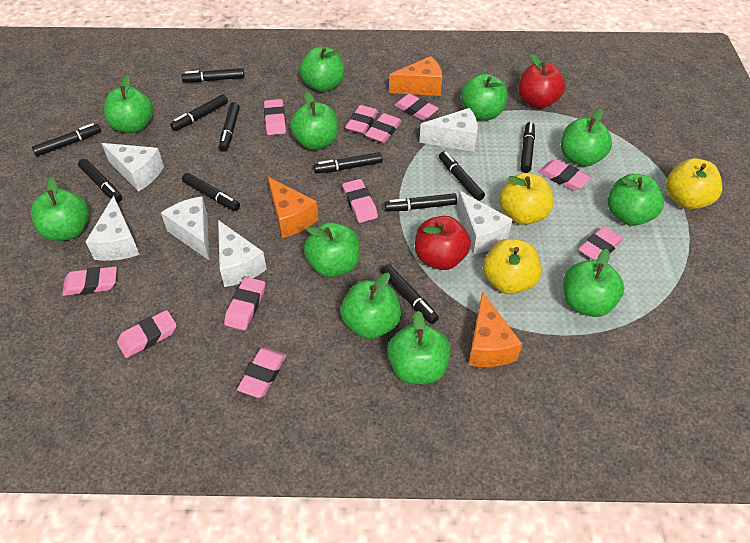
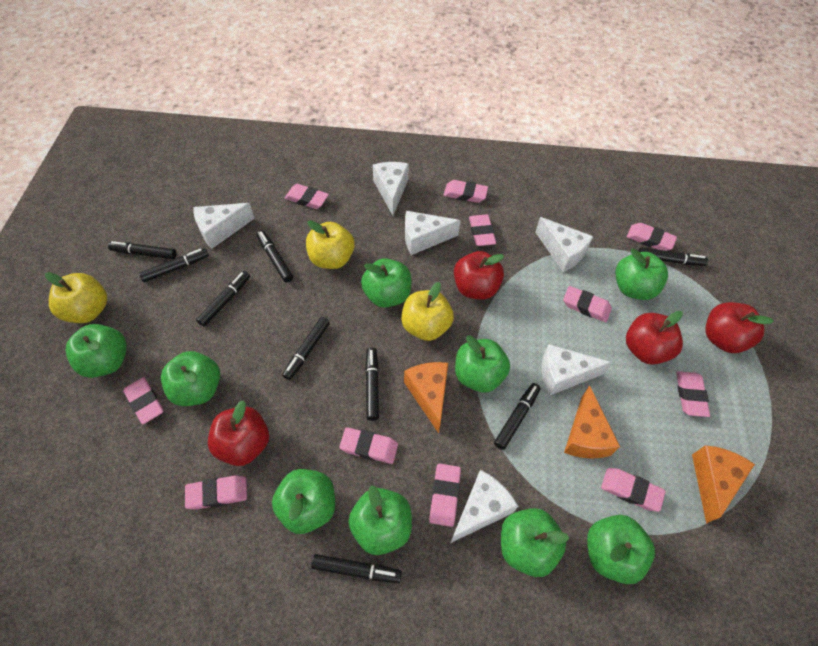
black marker: 11 -> 9
green apple: 11 -> 9
red apple: 2 -> 4

